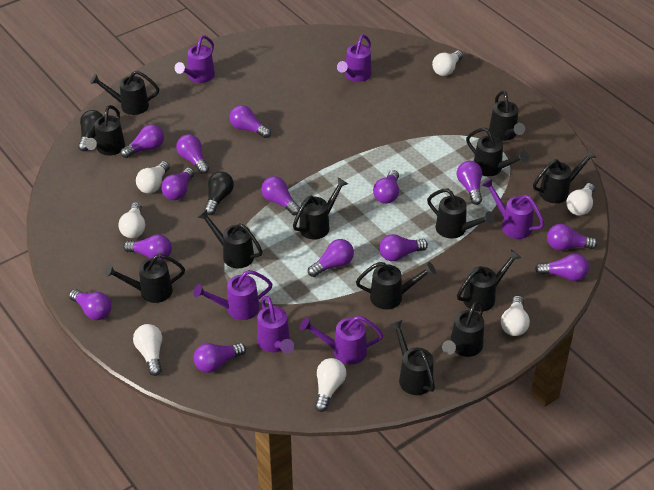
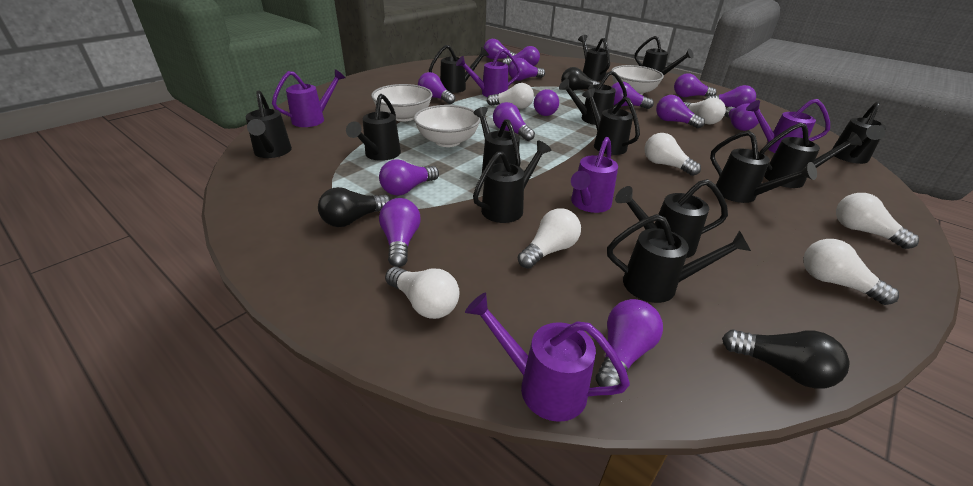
black light bulb: 2 -> 3
black watering can: 13 -> 14
purple watering can: 6 -> 5
white bowl: 0 -> 3

